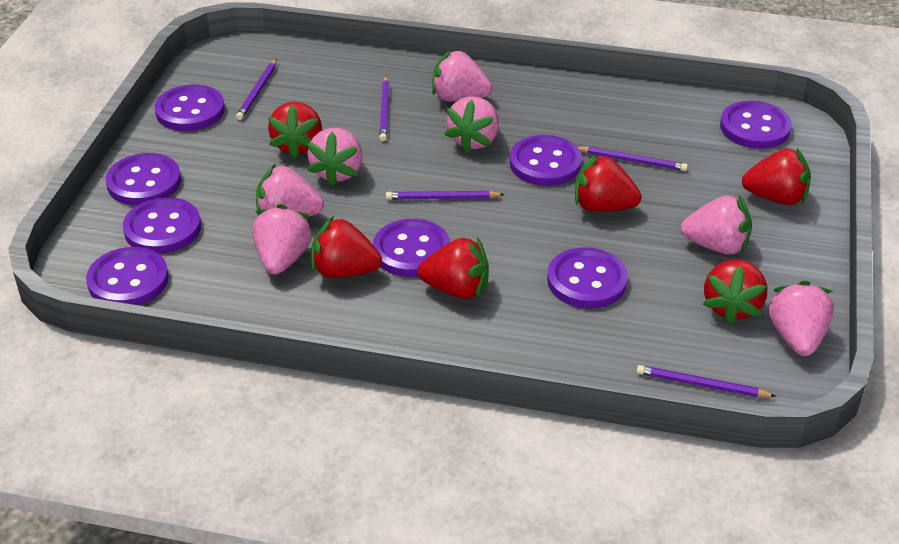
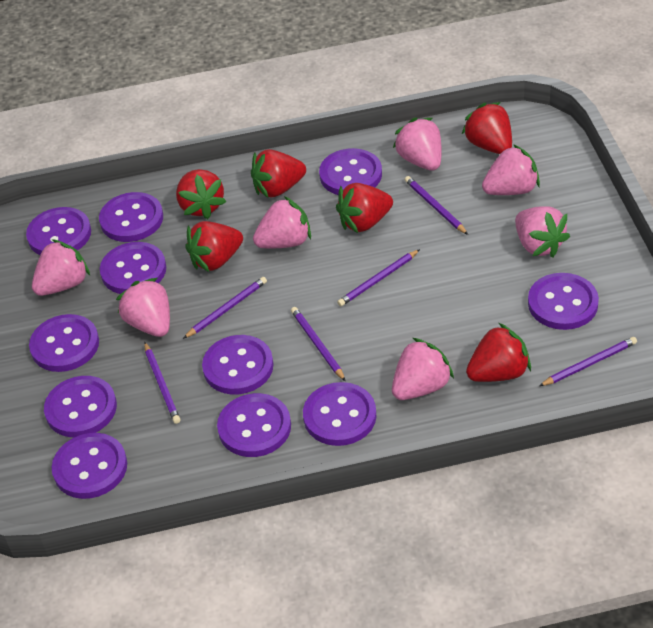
purple button: 8 -> 11
purple pencil: 5 -> 6

